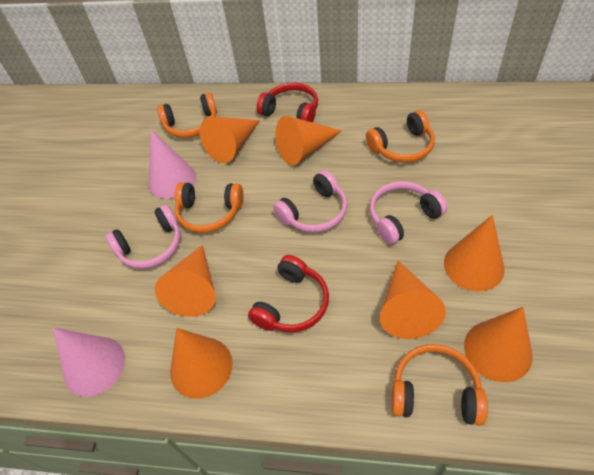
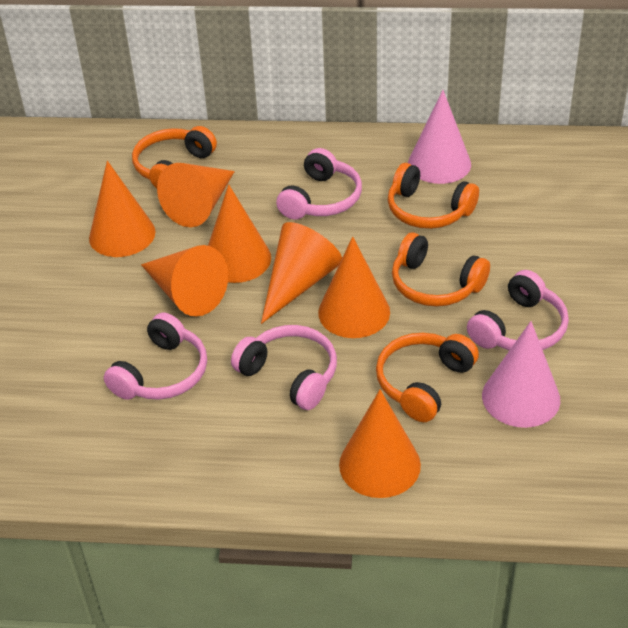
pink headphones: 3 -> 4
red headphones: 2 -> 0

